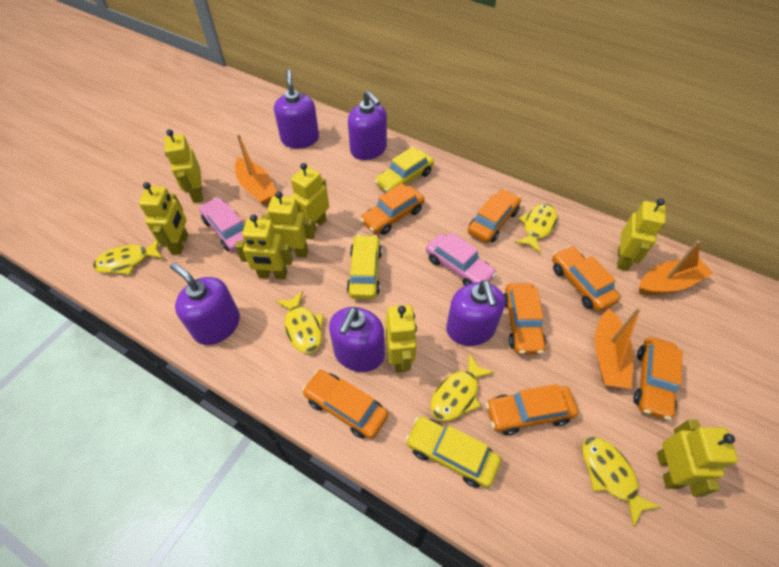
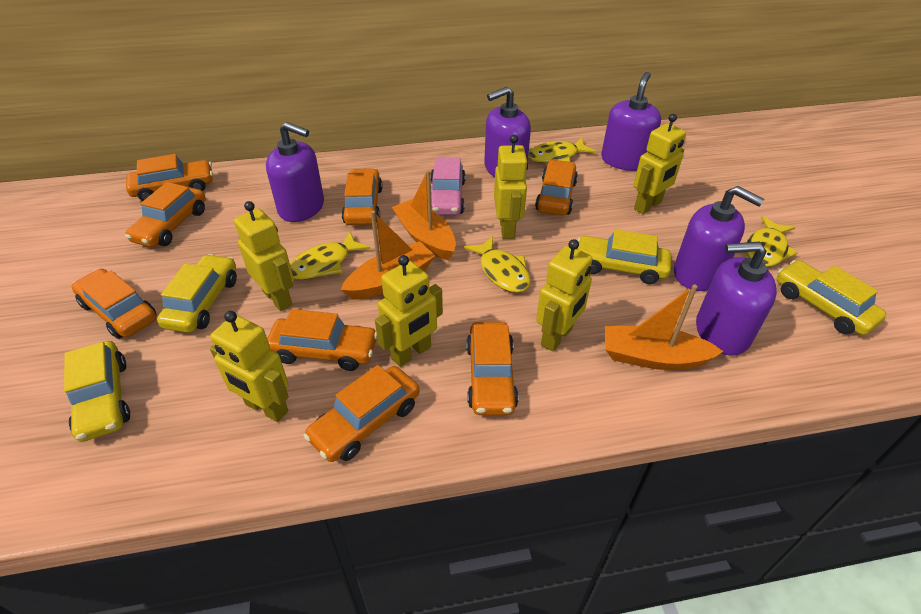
orange car: 7 -> 8
pink car: 2 -> 1
yellow car: 3 -> 4
yellow fish: 5 -> 4
yellow robot: 8 -> 6

